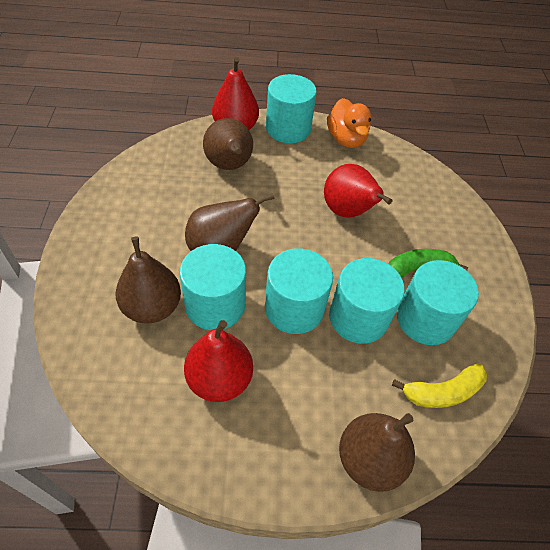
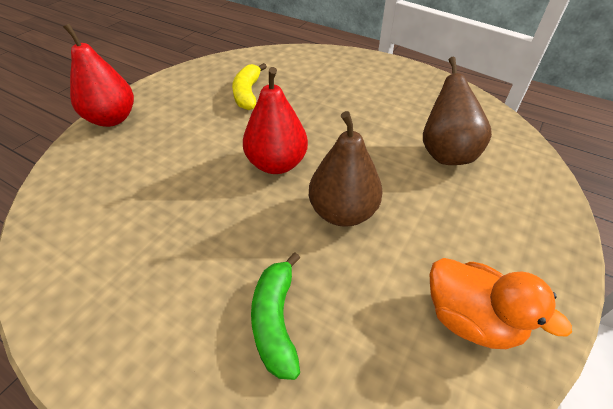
brown pear: 4 -> 2
red pear: 3 -> 2
turquoise cylinder: 5 -> 0

